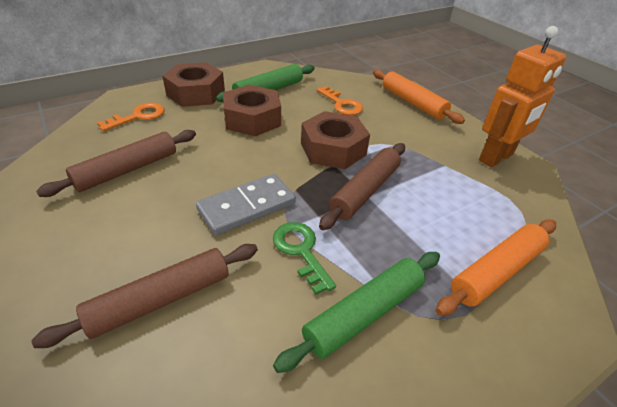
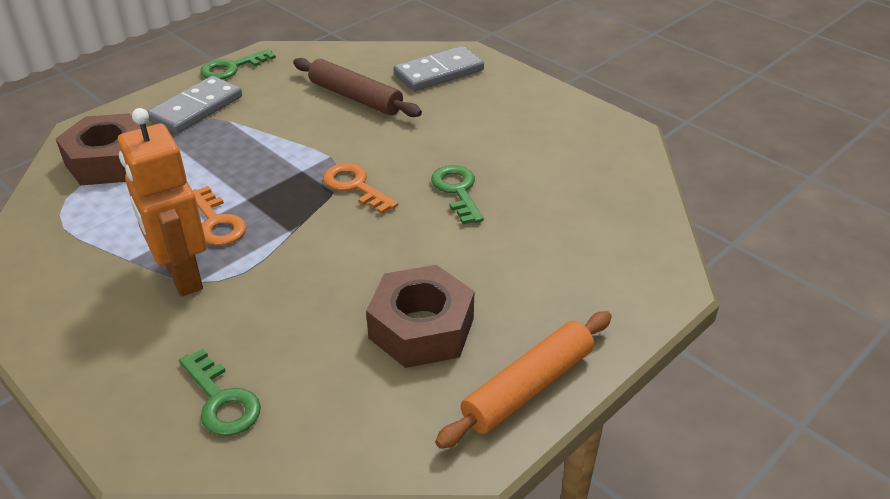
brown nut: 3 -> 2
brown rolling pin: 3 -> 1
green key: 1 -> 3
green rolling pin: 2 -> 0
grey domino: 1 -> 2
orange rolling pin: 2 -> 1

